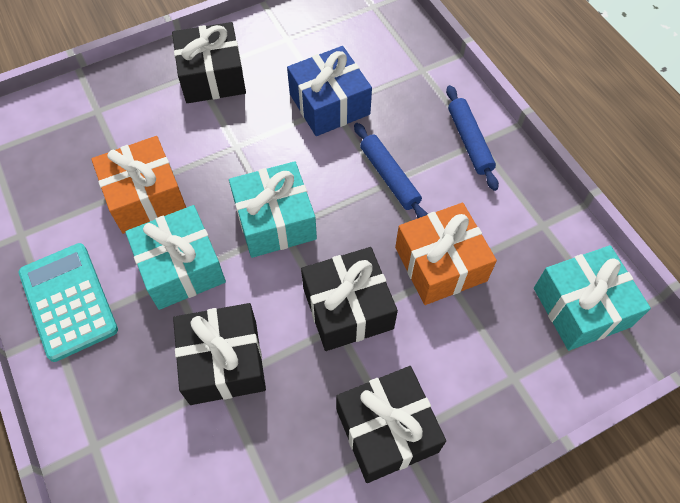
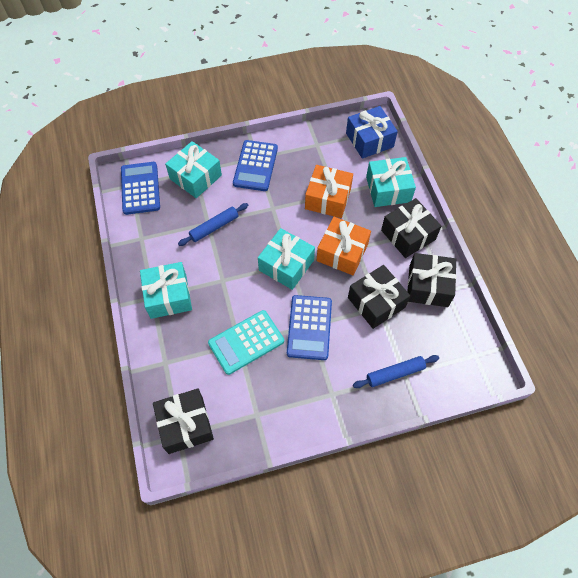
blue calculator: 0 -> 3
turquoise gift: 3 -> 4

